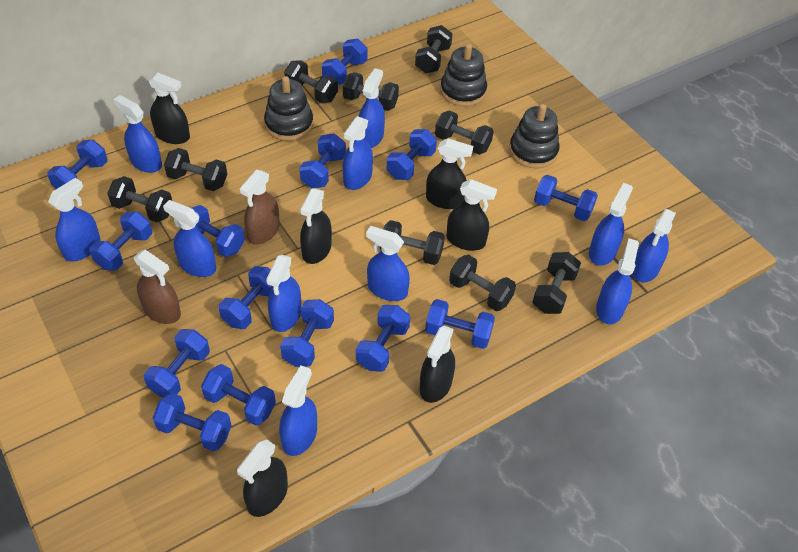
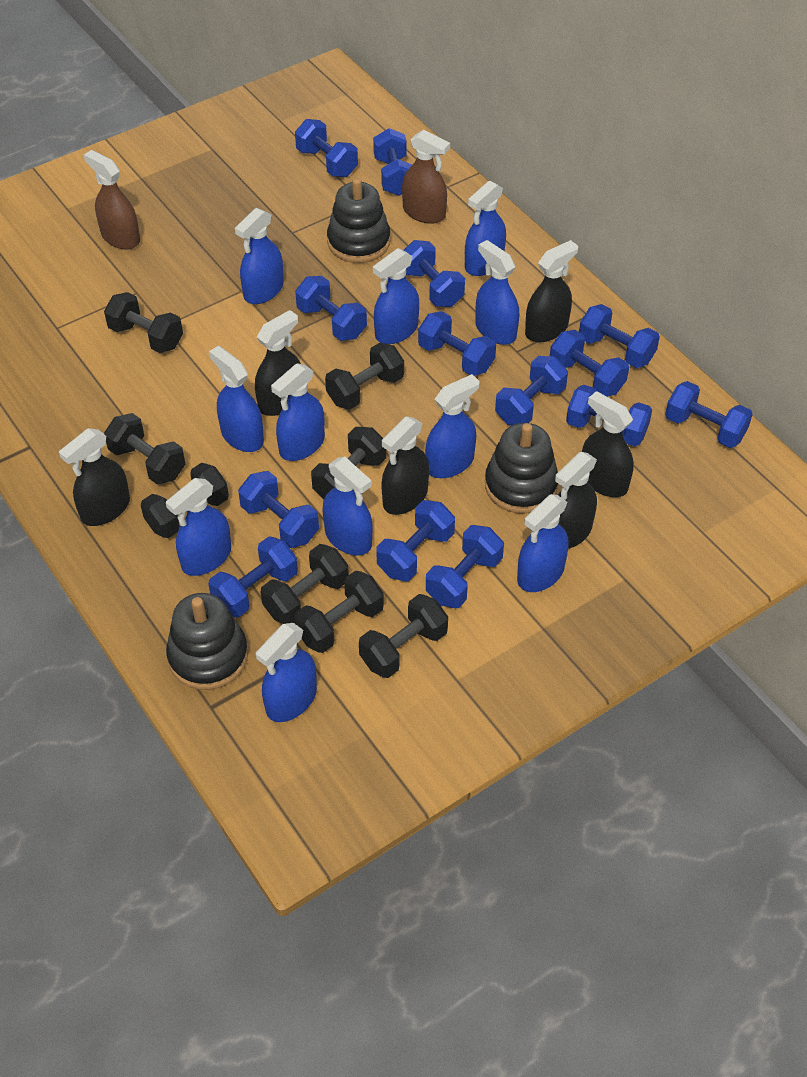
black dumbbell: 9 -> 8

